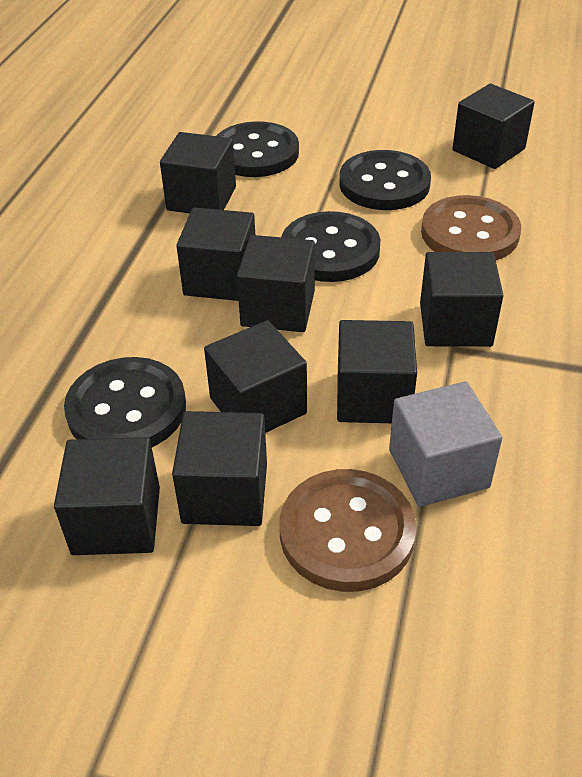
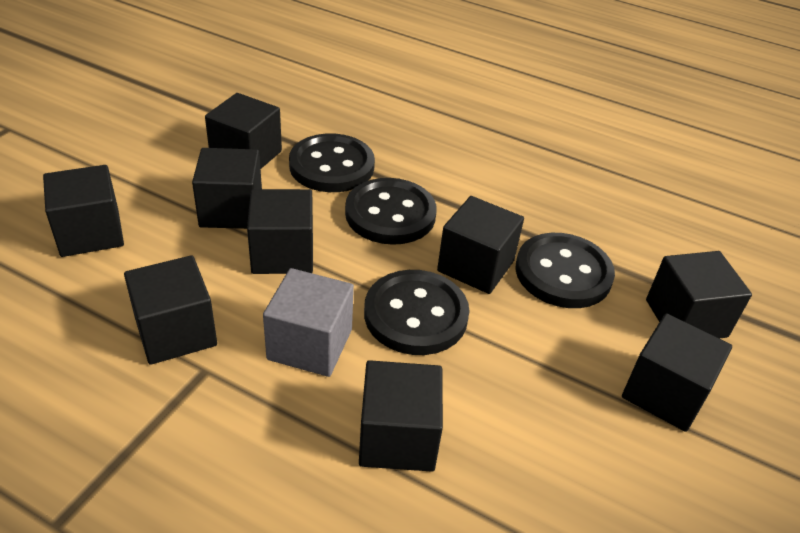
brown button: 2 -> 0

